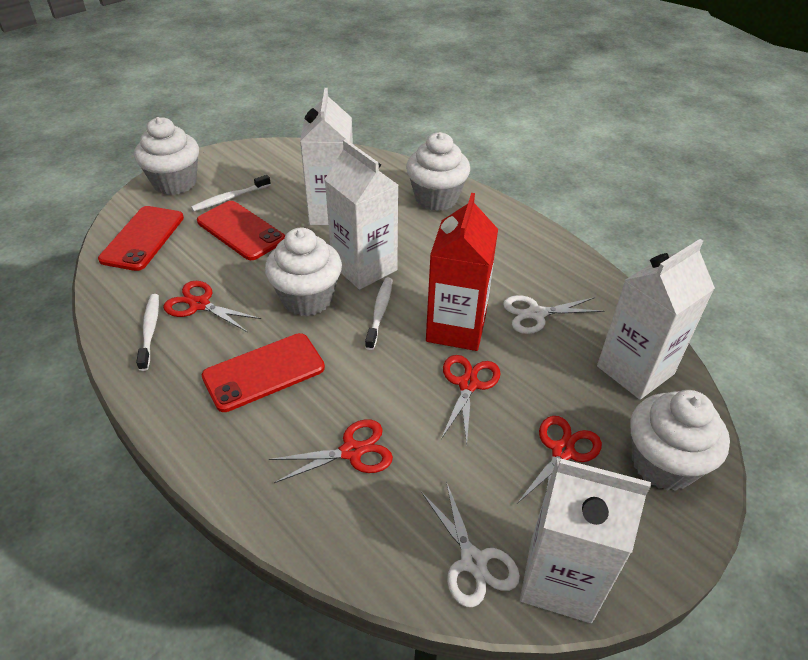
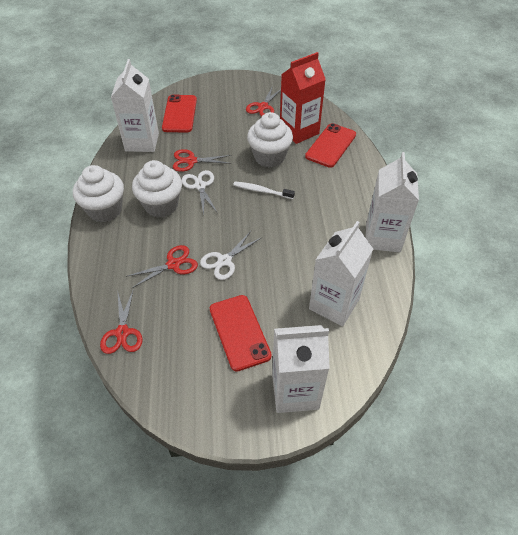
white cupcake: 4 -> 3
white toothbrush: 3 -> 1

